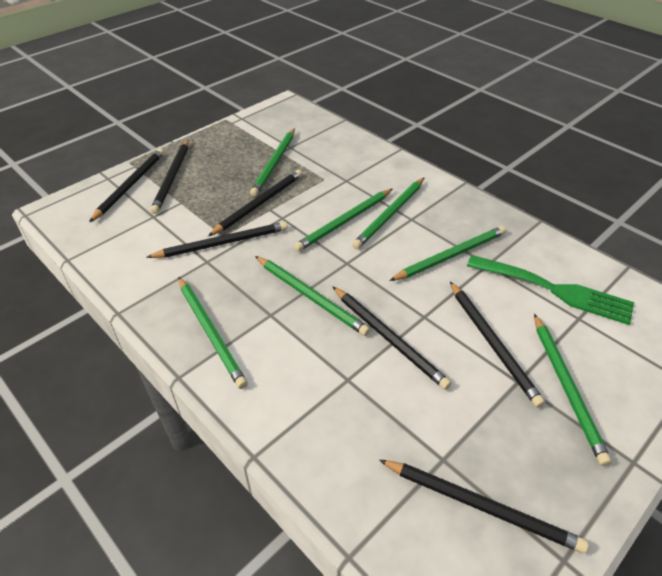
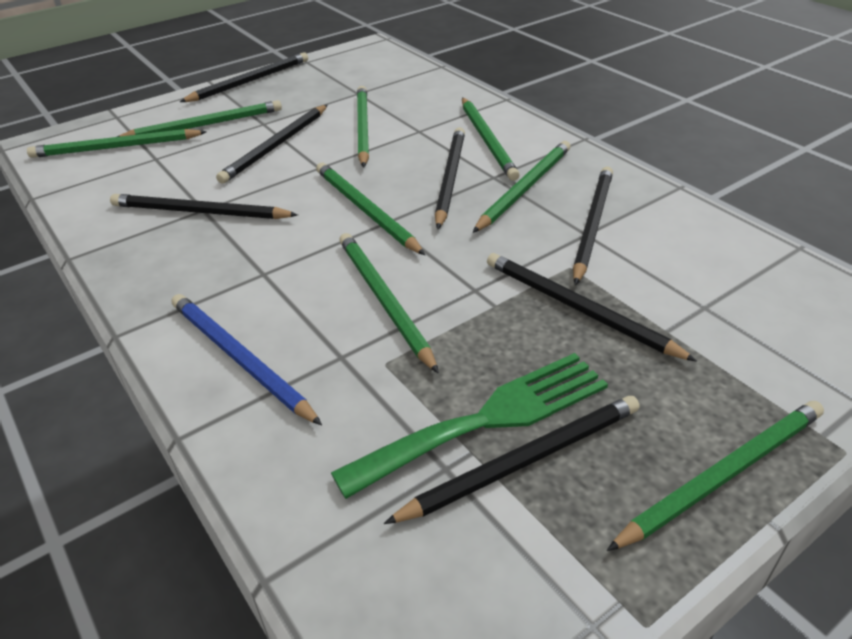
blue pencil: 0 -> 1
green pencil: 7 -> 8

